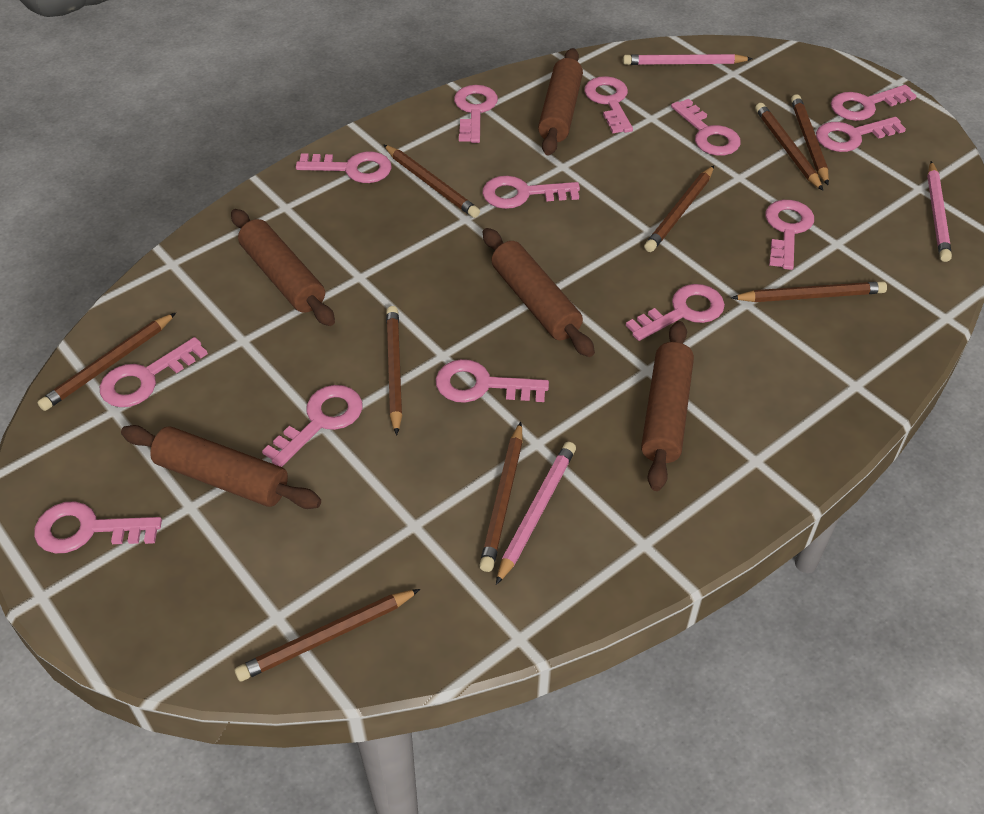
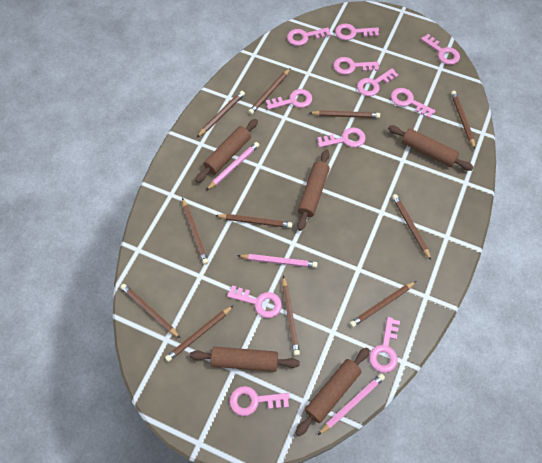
brown pencil: 9 -> 11
pink key: 13 -> 11

